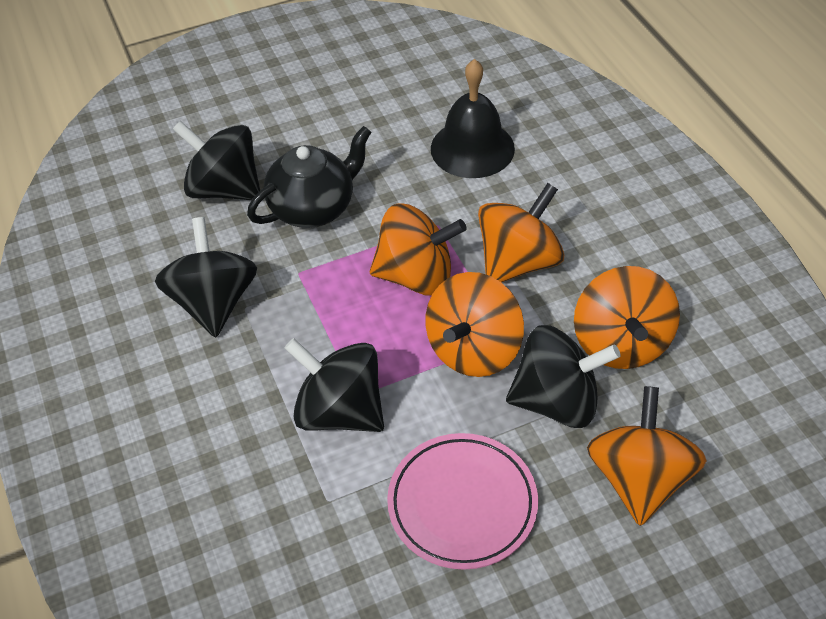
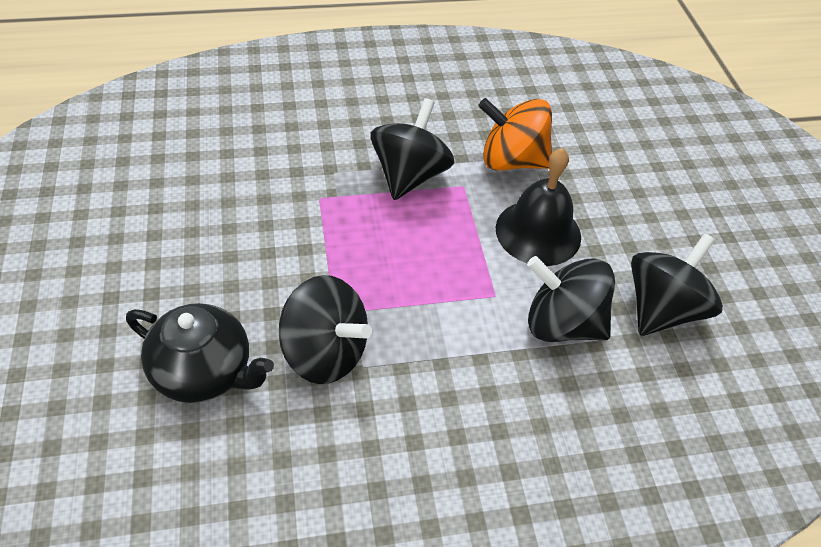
orange spinning top: 5 -> 1
pink plate: 1 -> 0

